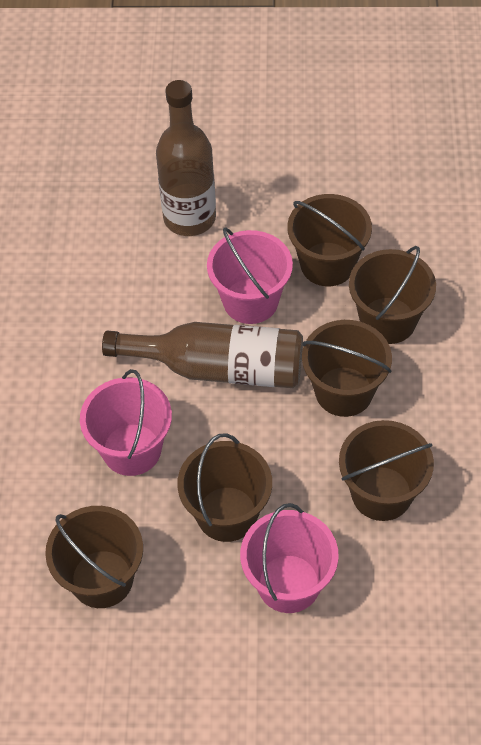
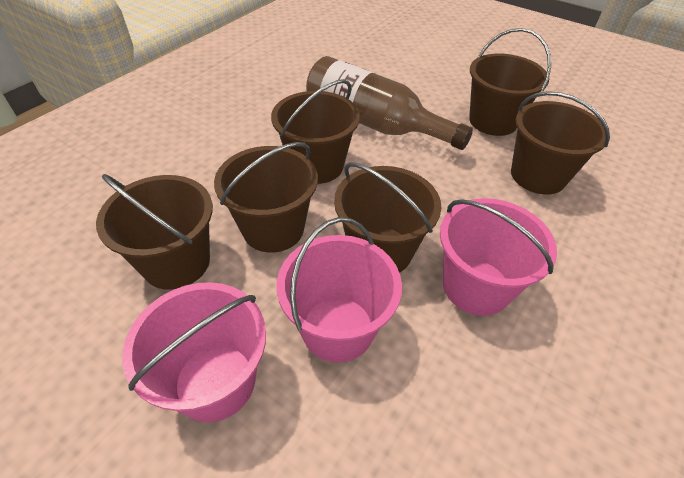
brown bottle: 2 -> 1

